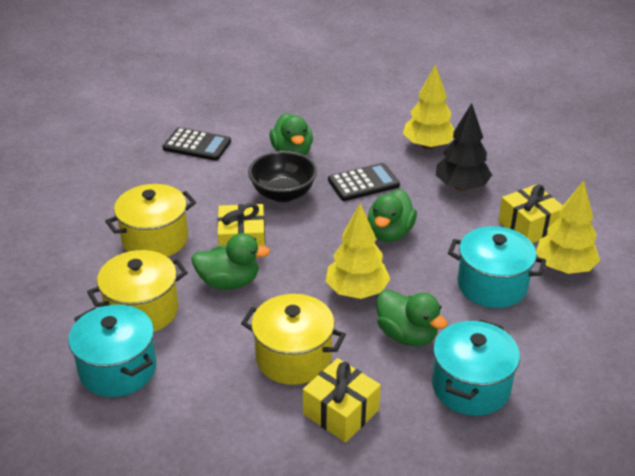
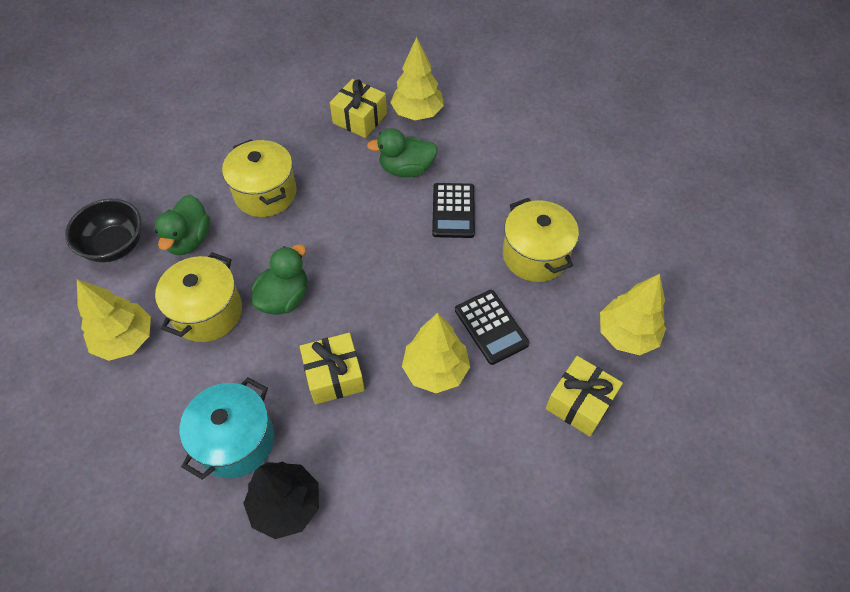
green duck: 4 -> 3
turquoise pot: 3 -> 1
yellow tree: 3 -> 4

